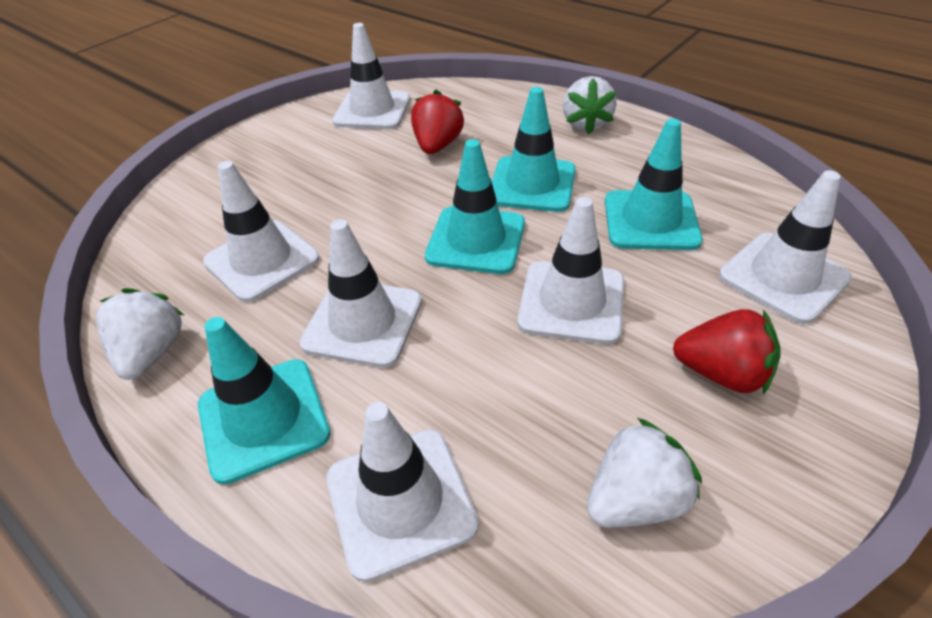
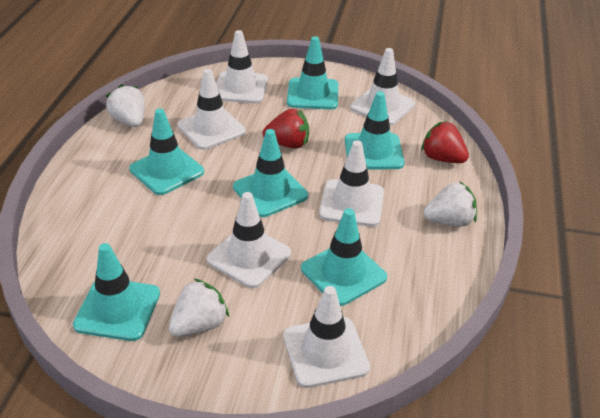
turquoise traffic cone: 4 -> 6

